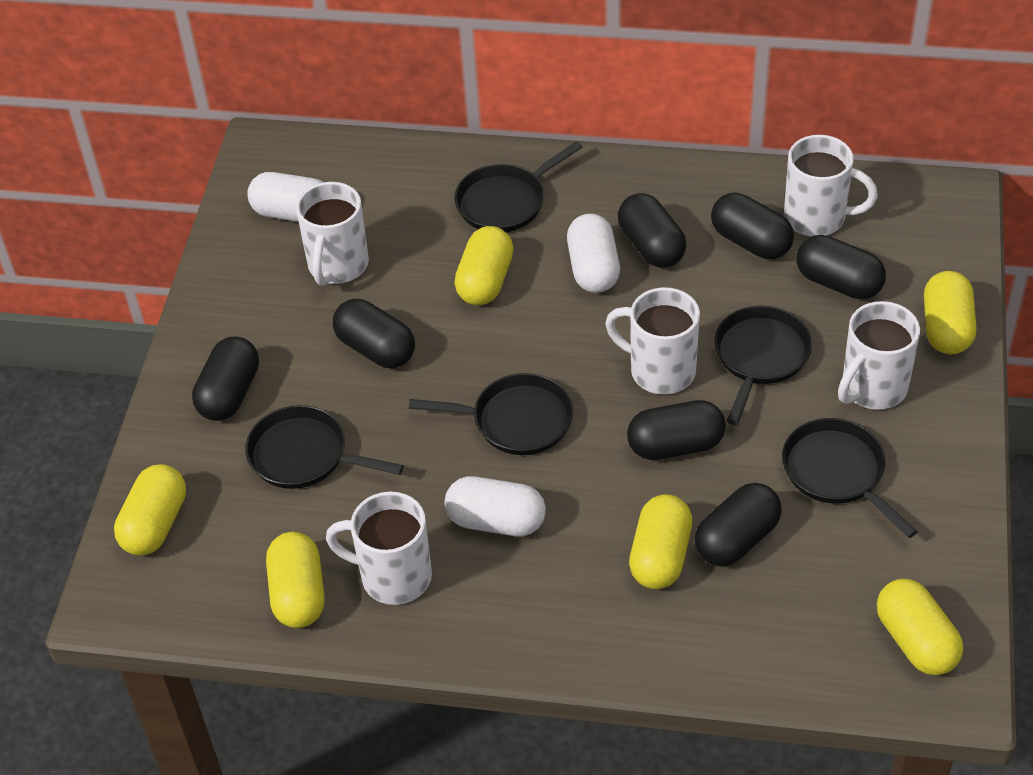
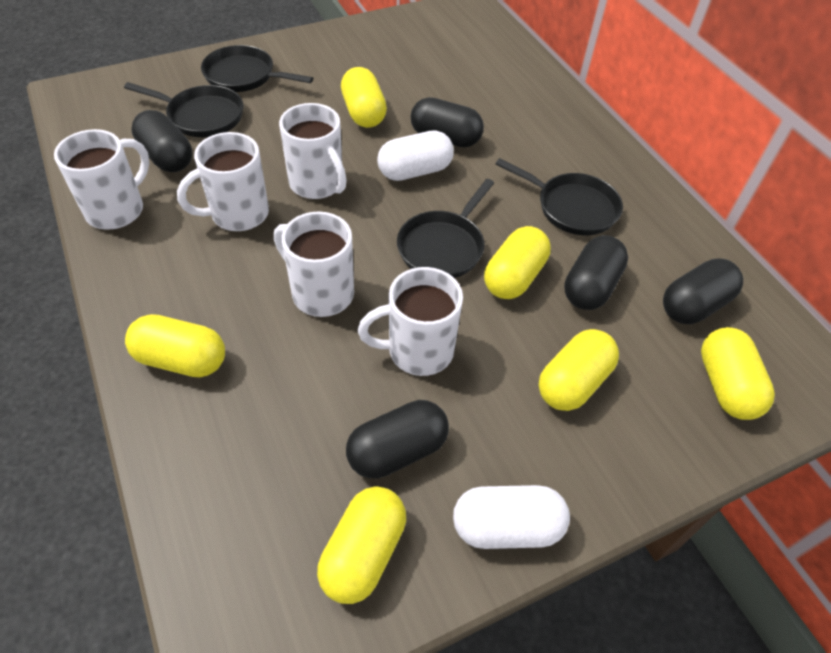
black capsule: 7 -> 5
black pan: 5 -> 4
white capsule: 3 -> 2

